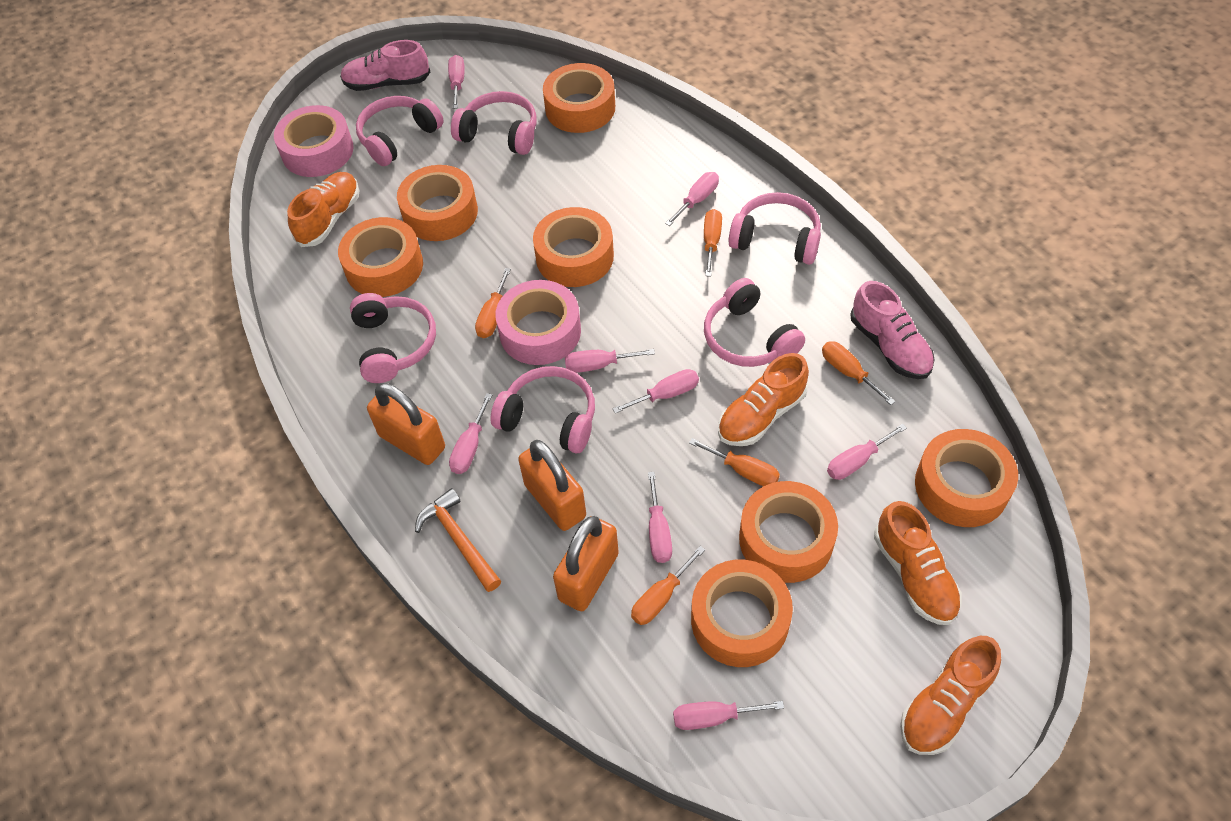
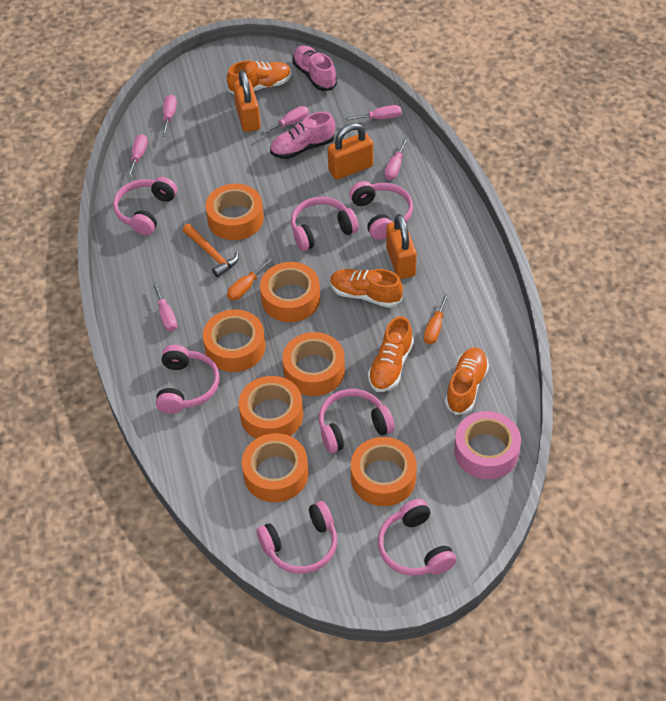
orange screwdriver: 5 -> 2
pink headphones: 6 -> 7
pink screwdriver: 8 -> 6
pink tape: 2 -> 1

